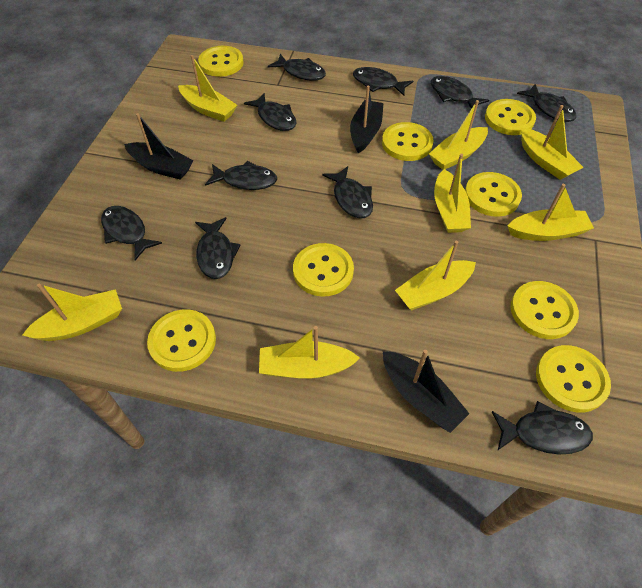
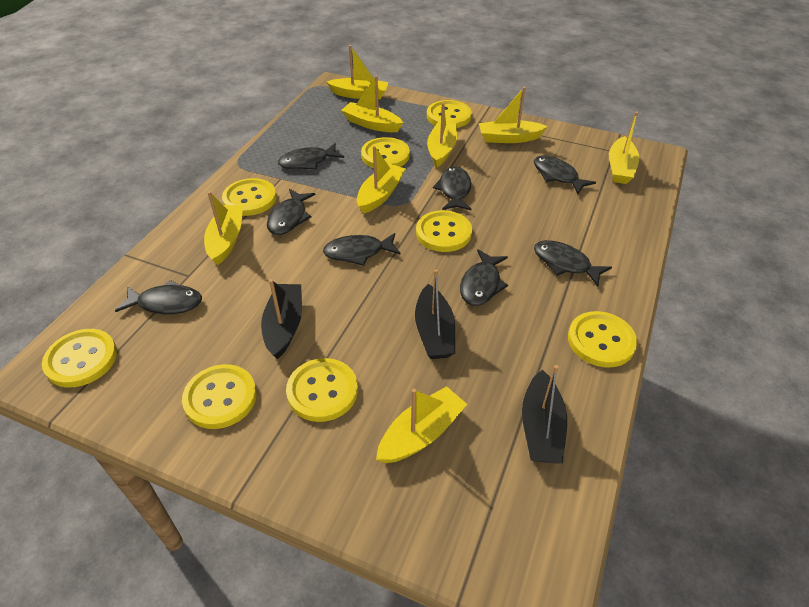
black fish: 10 -> 8

